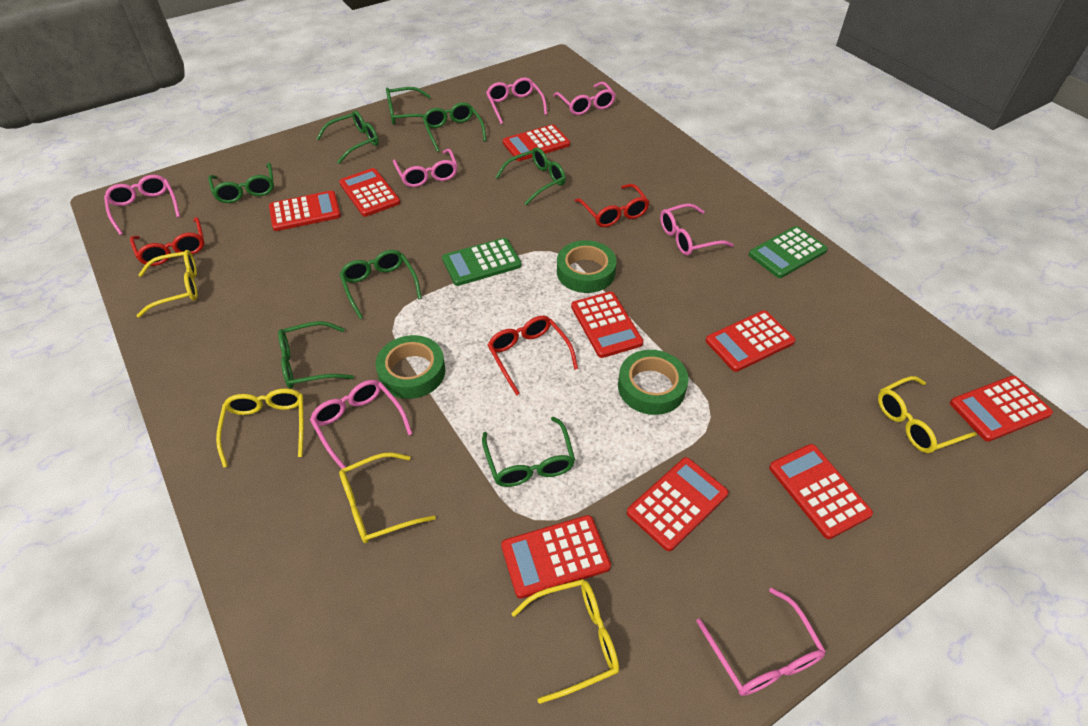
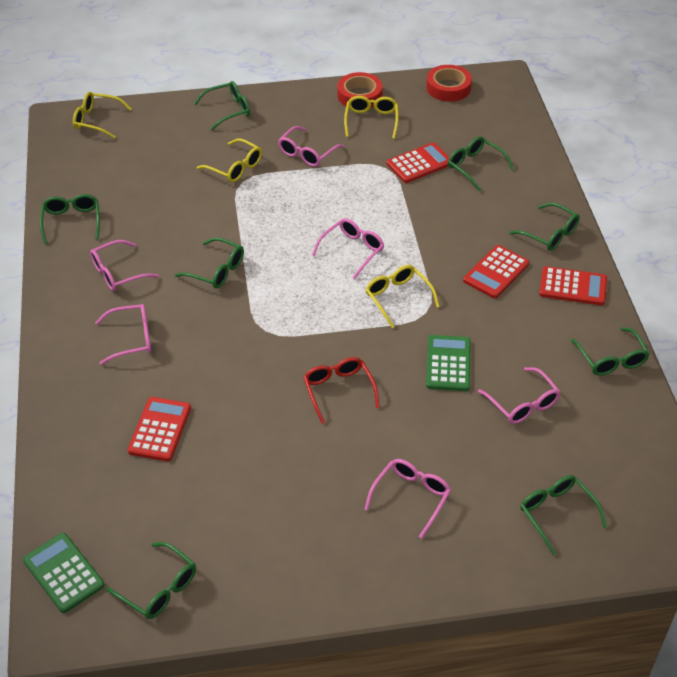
green tape: 3 -> 0
pink glasses: 7 -> 6
red calculator: 9 -> 4
red glasses: 3 -> 1
red tape: 0 -> 2
yellow glasses: 5 -> 4

